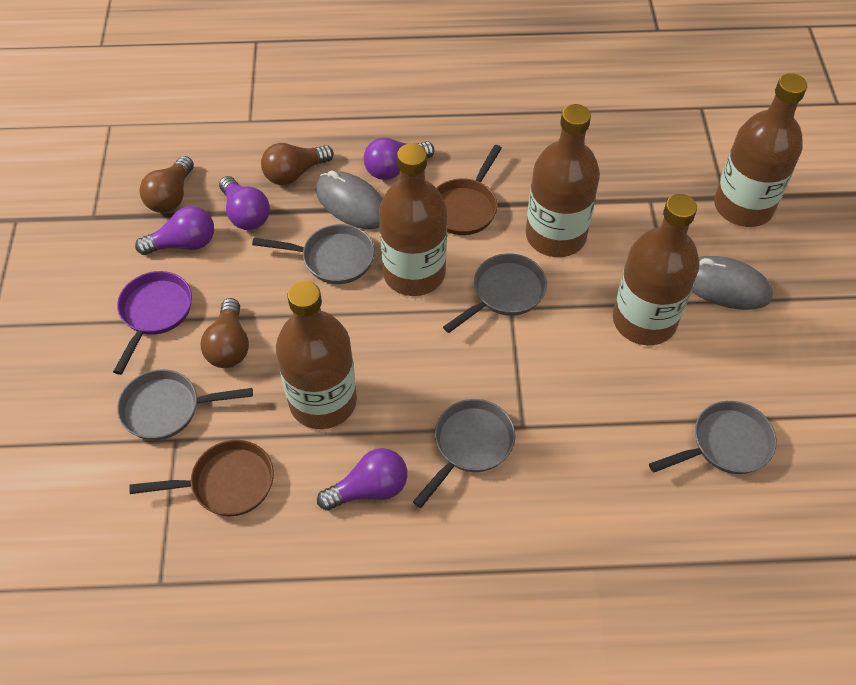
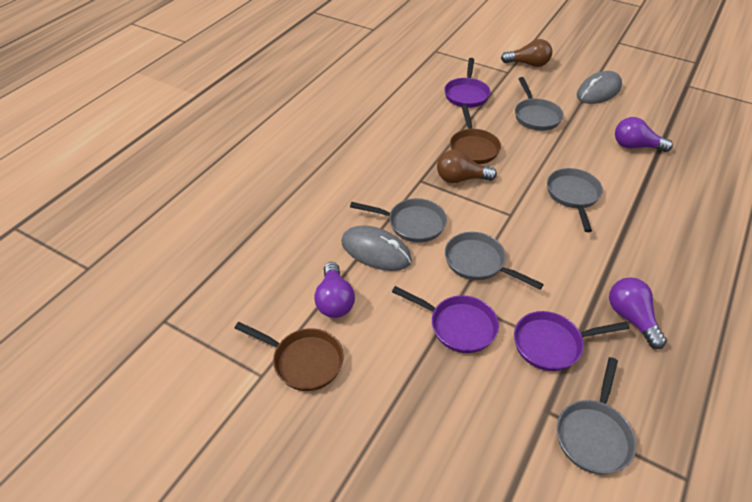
brown bottle: 5 -> 0
brown light bulb: 3 -> 2
purple light bulb: 4 -> 3
purple pan: 1 -> 3

